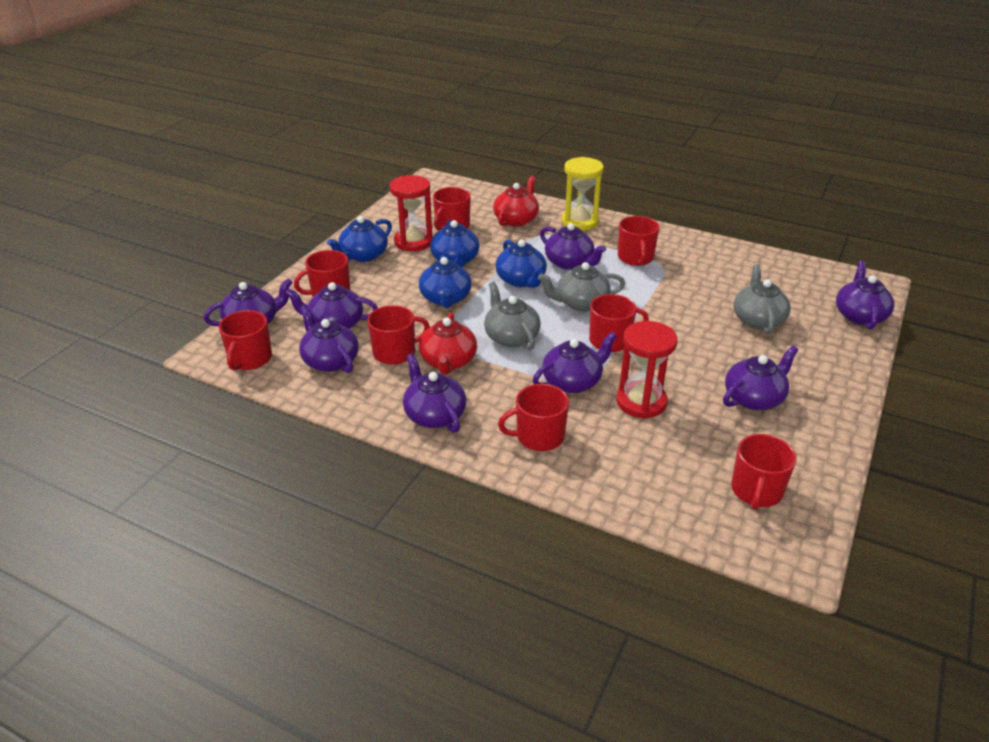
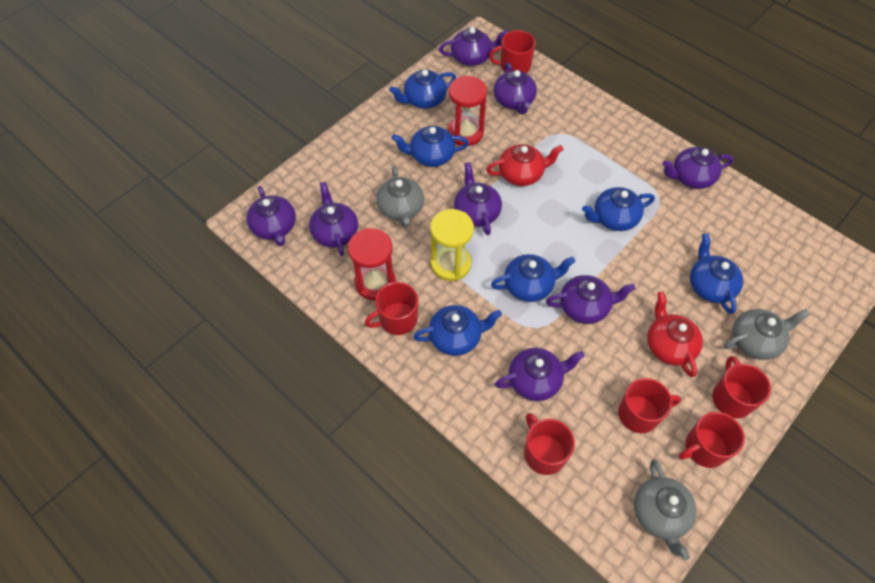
blue teapot: 4 -> 6
red mug: 8 -> 6

